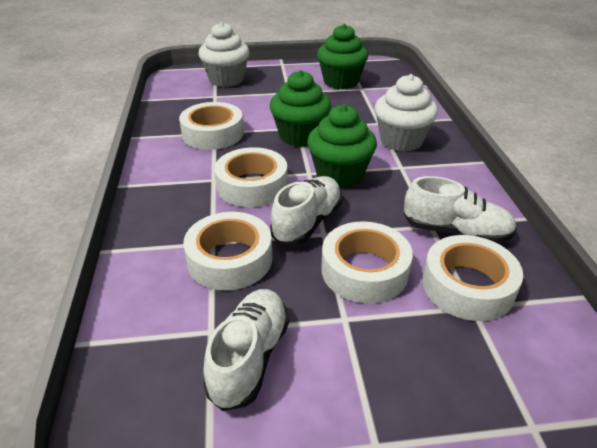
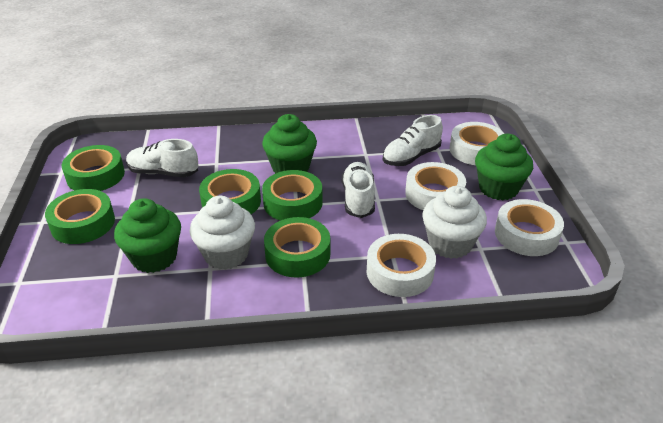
green tape: 0 -> 5
white tape: 5 -> 4

